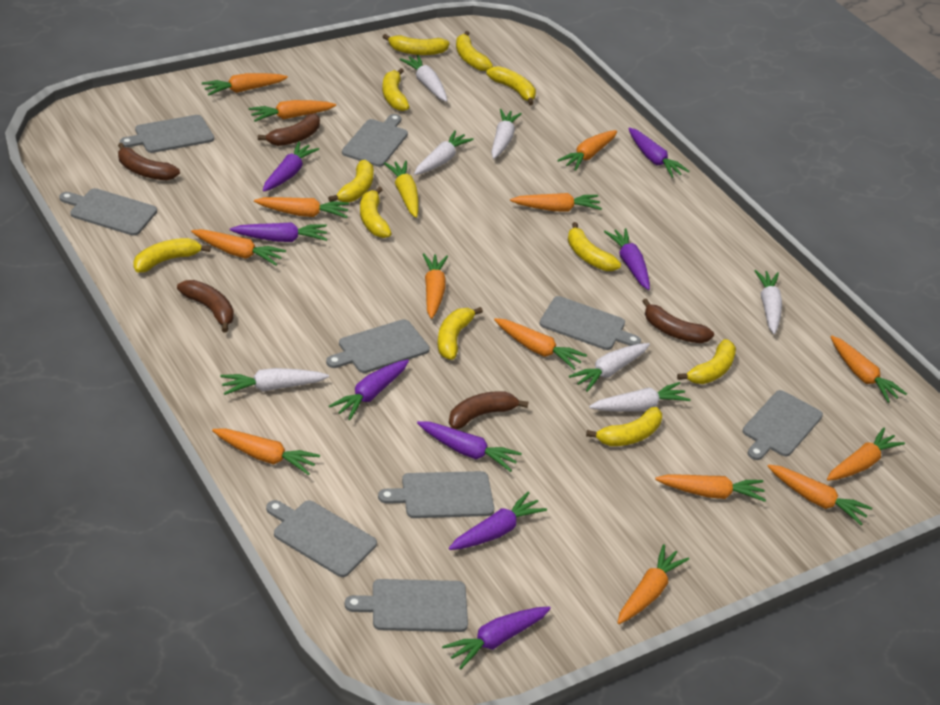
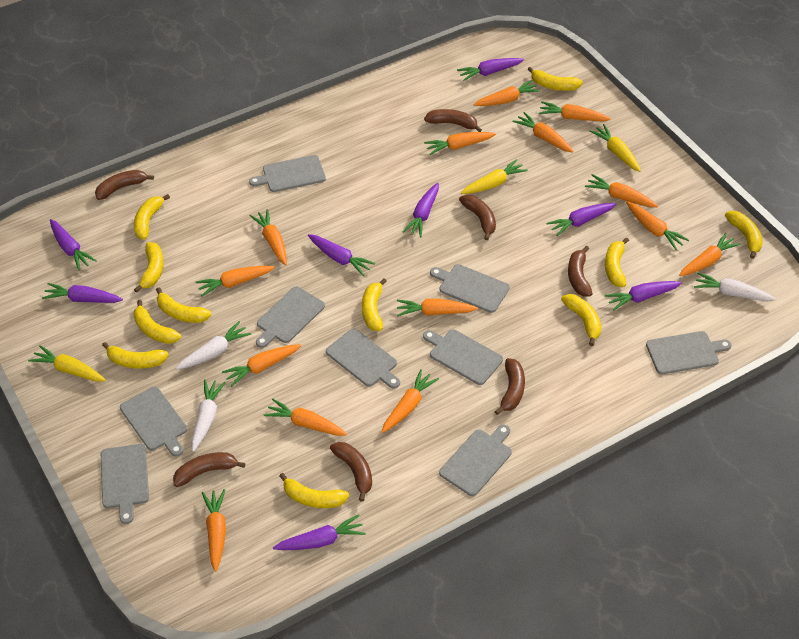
brown banana: 5 -> 7
white carrot: 7 -> 3
yellow carrot: 1 -> 3

